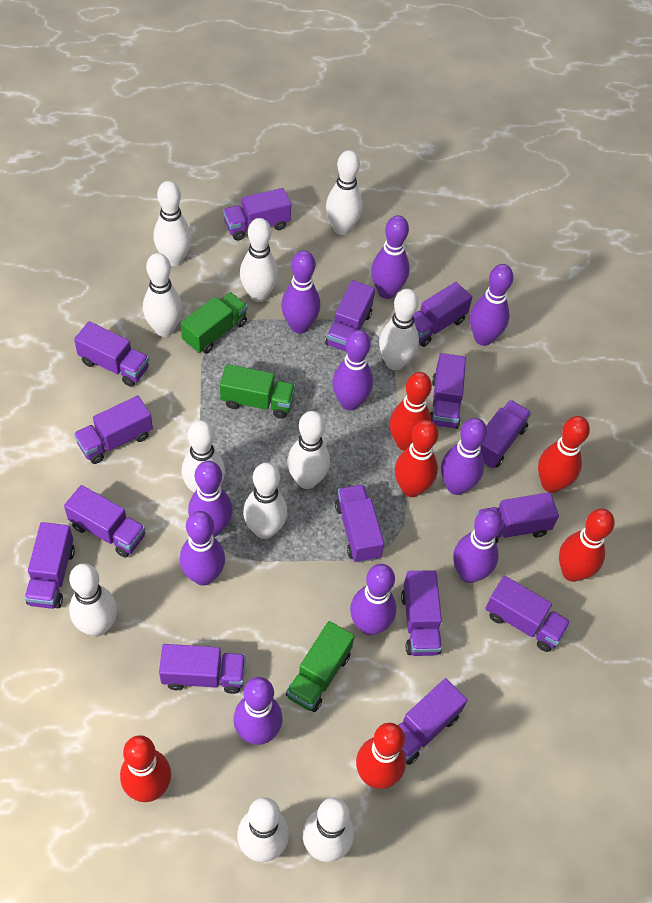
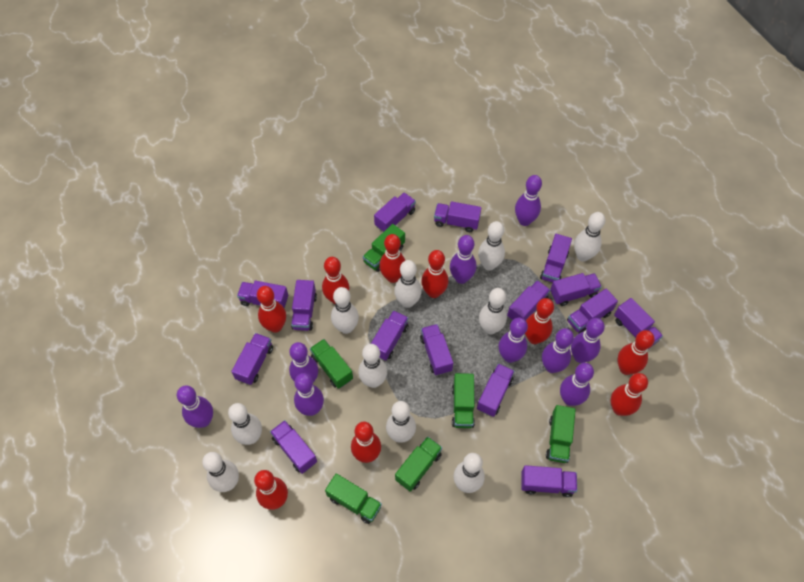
green truck: 3 -> 6
purple bowling pin: 10 -> 9
red bowling pin: 6 -> 9
white bowling pin: 11 -> 10

